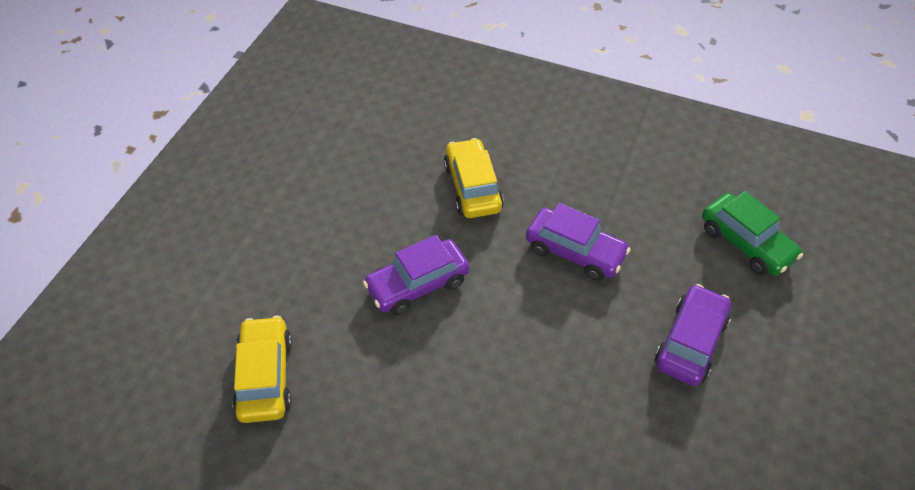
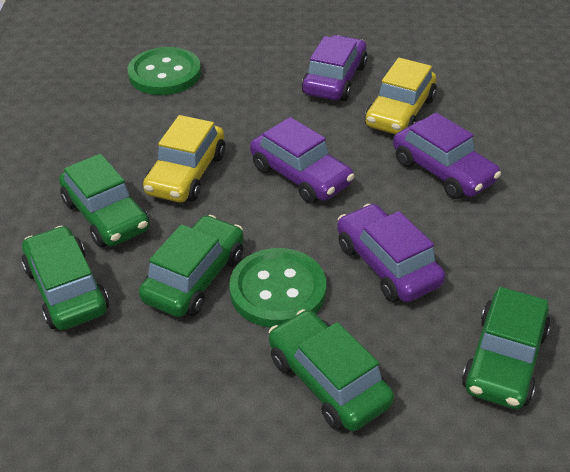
green button: 0 -> 2
green car: 1 -> 5
purple car: 3 -> 4

